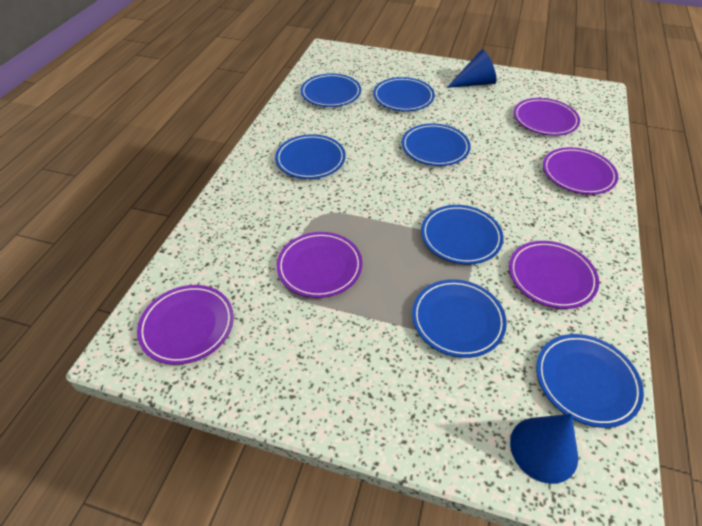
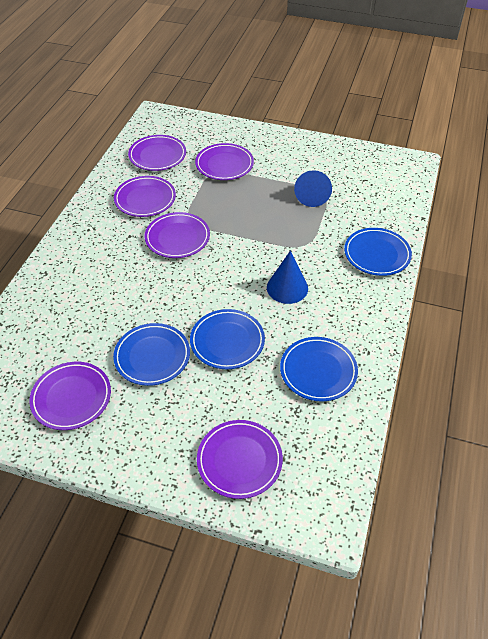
blue plate: 7 -> 4
purple plate: 5 -> 6

